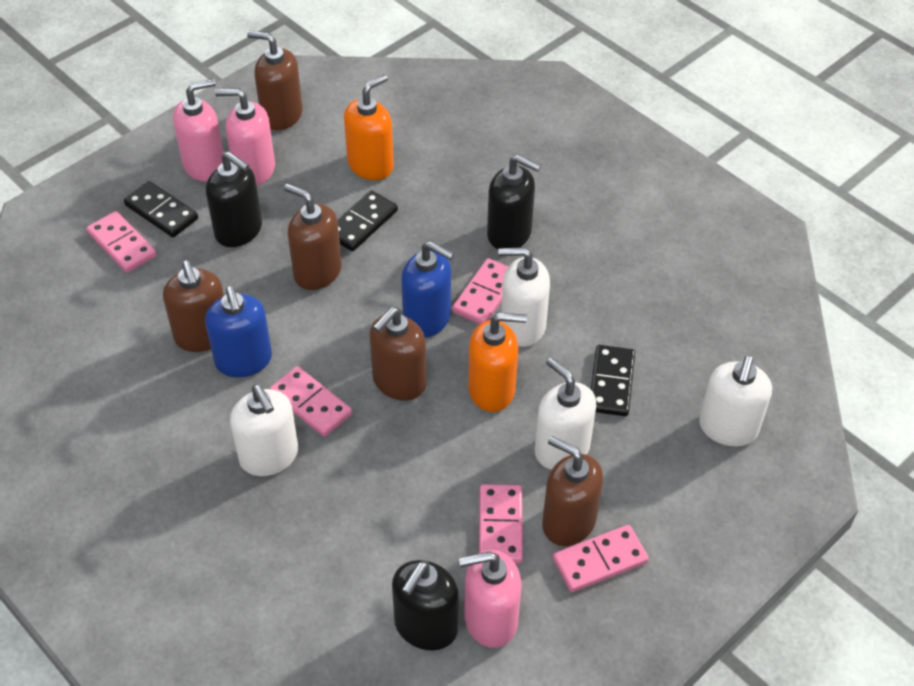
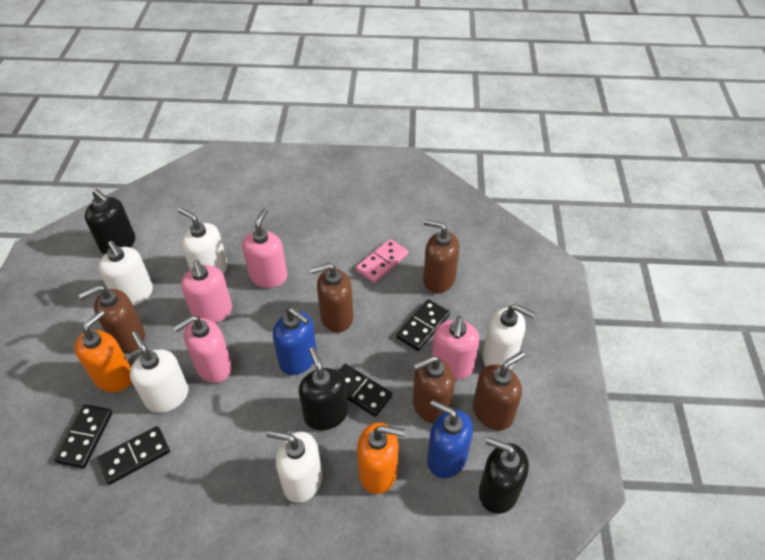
black domino: 3 -> 4
pink domino: 5 -> 1
pink soap dispenser: 3 -> 4
white soap dispenser: 4 -> 5

